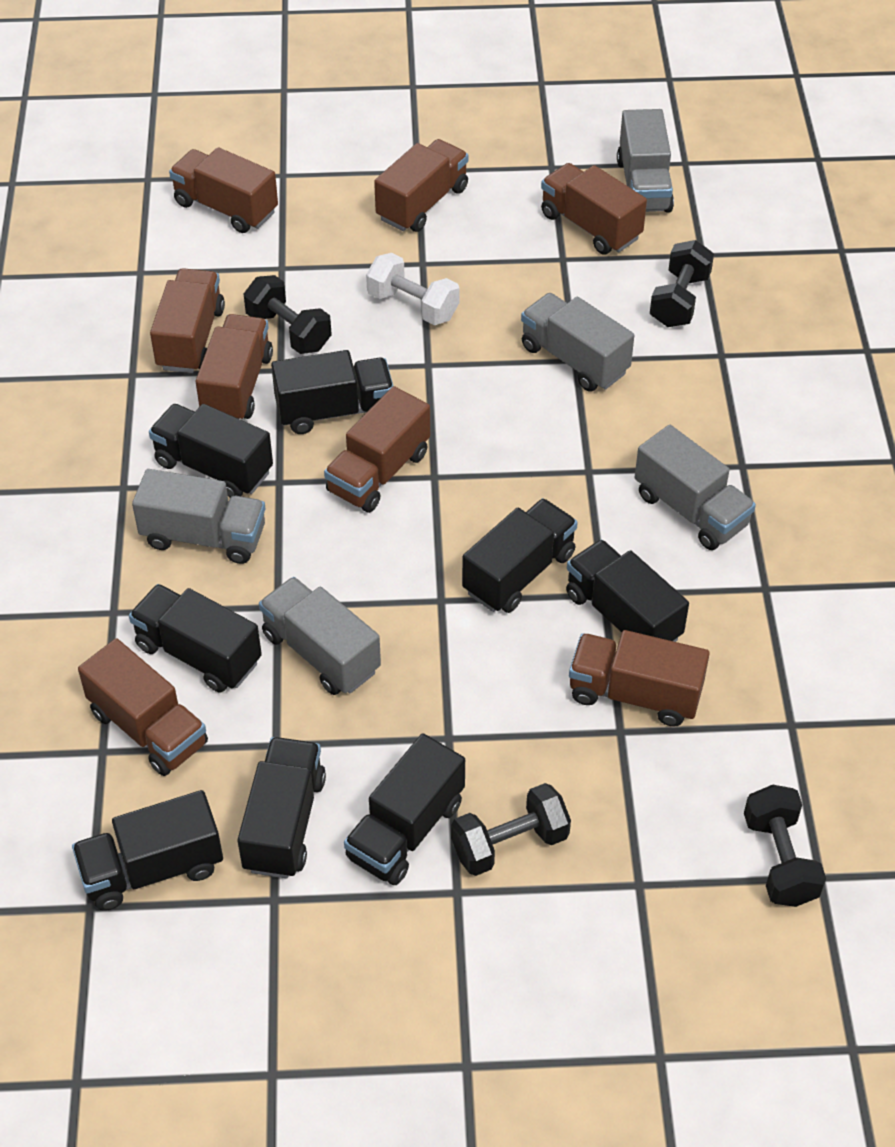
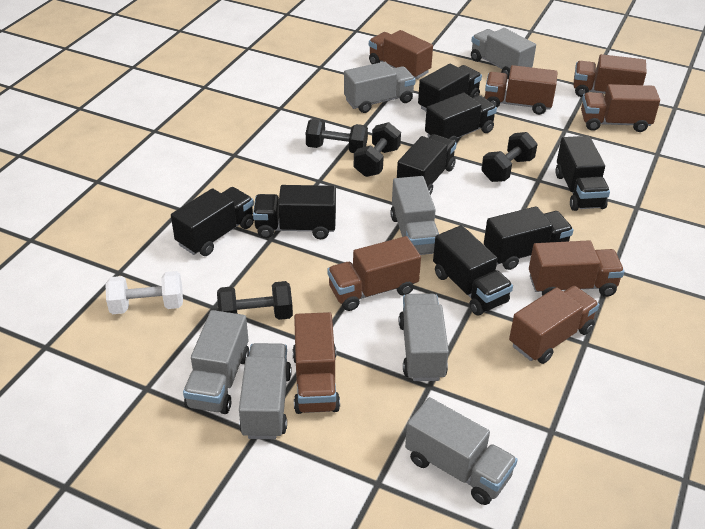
grey truck: 5 -> 7

